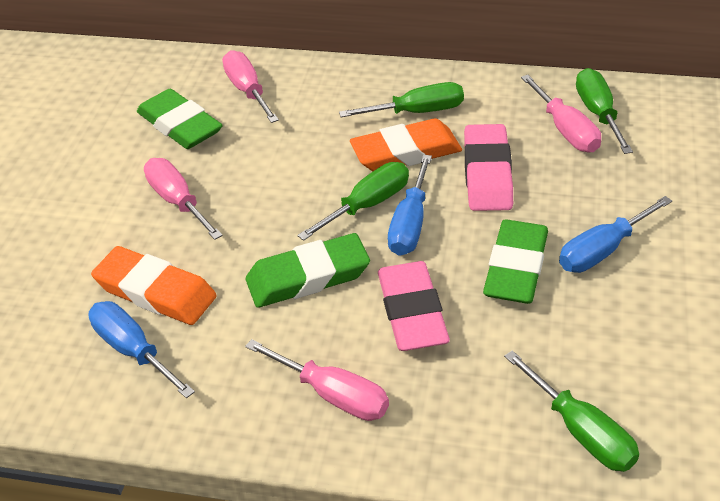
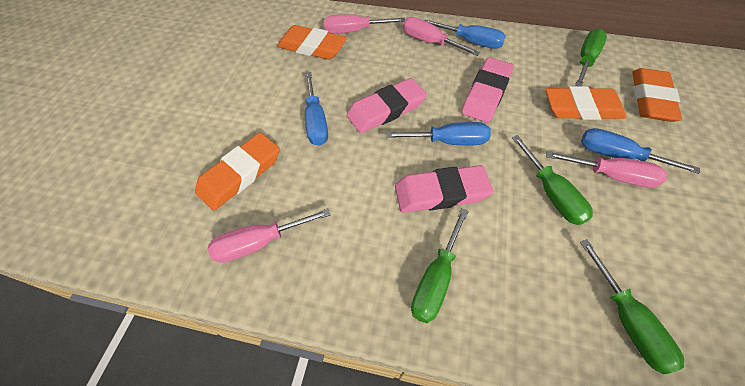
blue screwdriver: 3 -> 4
green eraser: 3 -> 0
orange eraser: 2 -> 4
pink eraser: 2 -> 3

